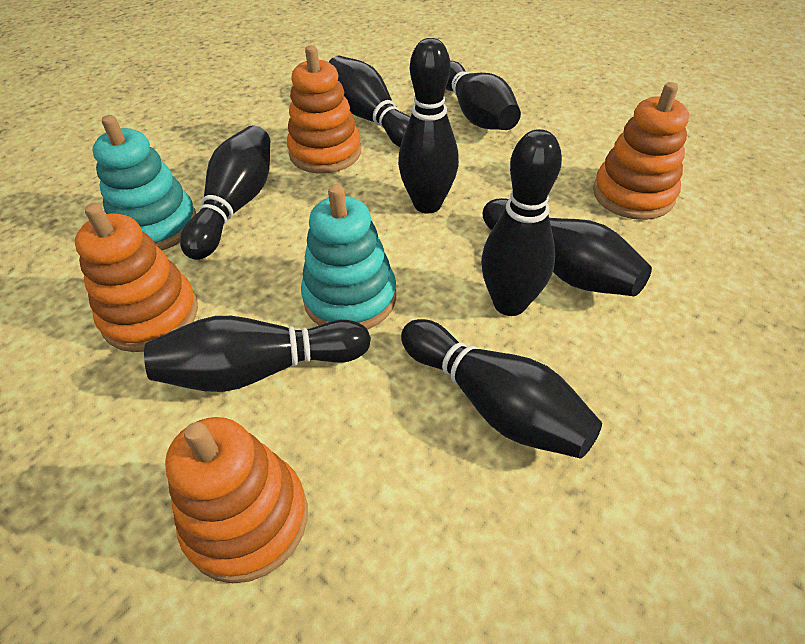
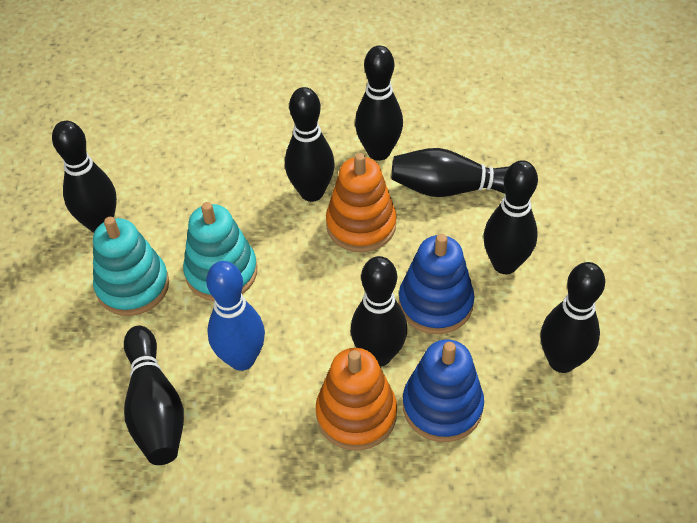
blue bowling pin: 0 -> 1
blue stacking toy: 0 -> 2
orange stacking toy: 4 -> 2

